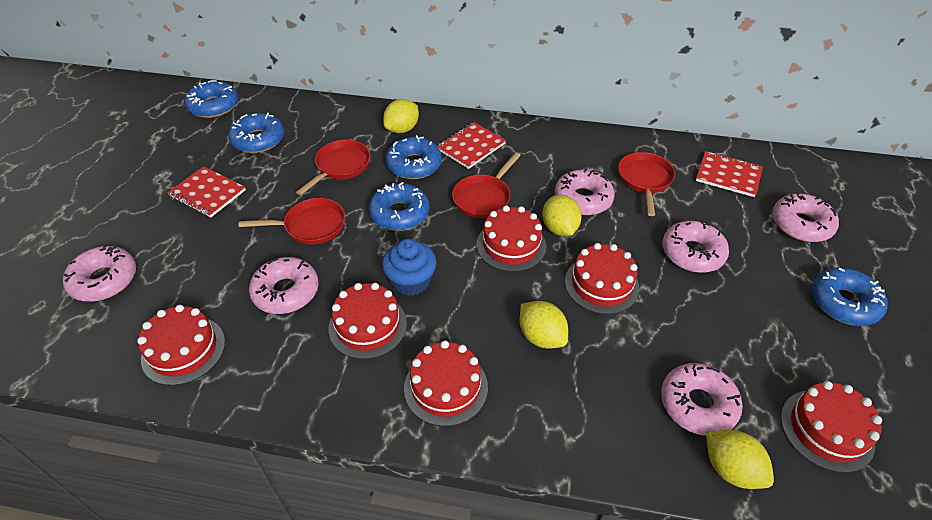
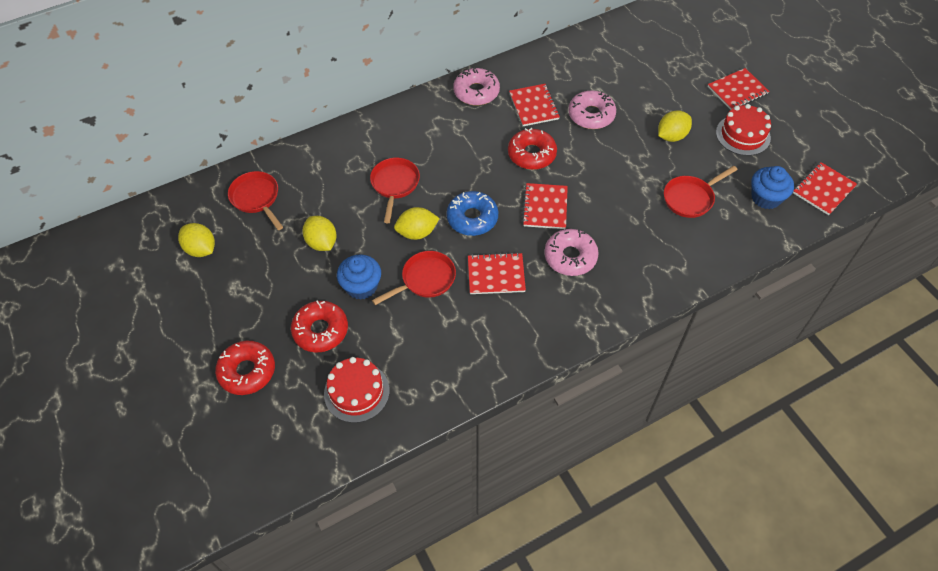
blue cupcake: 1 -> 2
blue donut: 5 -> 1
pink donut: 6 -> 3
red cake: 6 -> 2
red donut: 0 -> 3
red notebook: 3 -> 5

